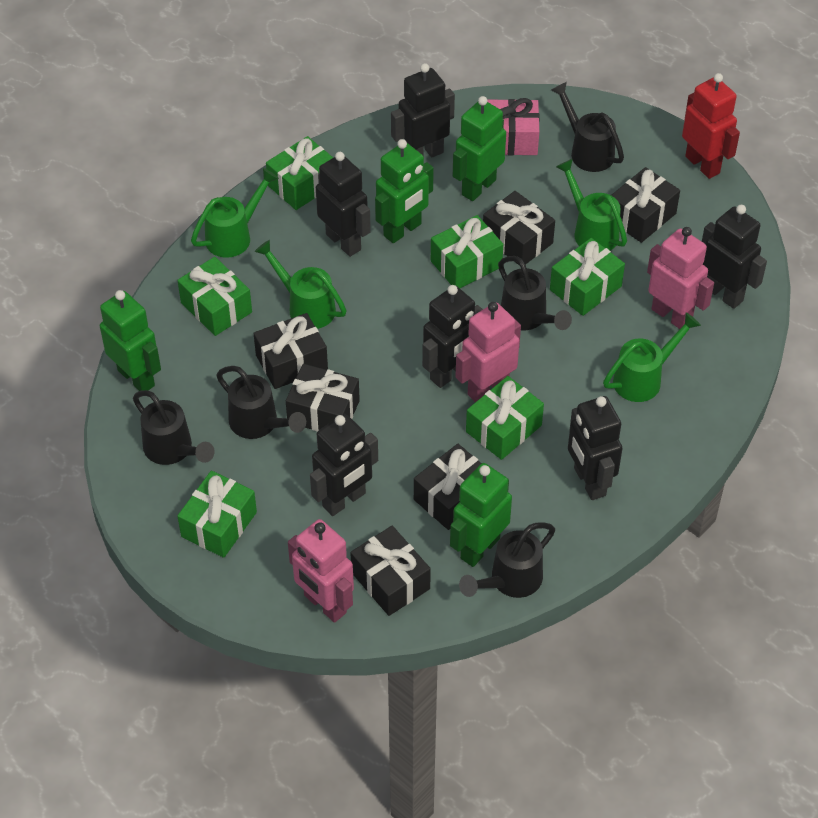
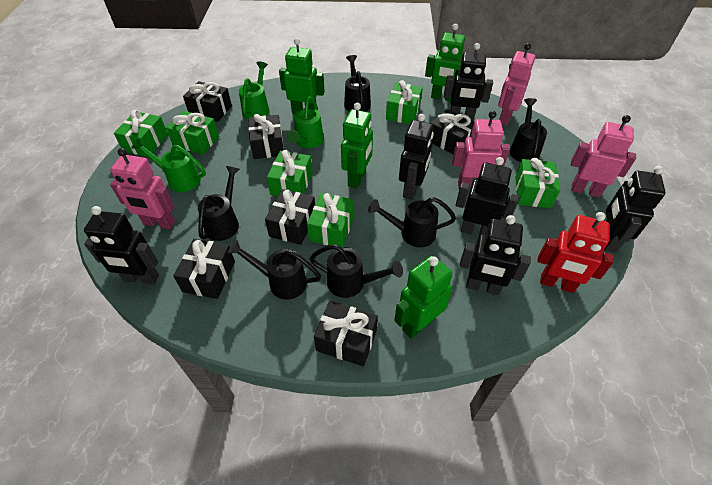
black watering can: 5 -> 6
green watering can: 4 -> 3
pink gift: 1 -> 0
pink robot: 3 -> 4

